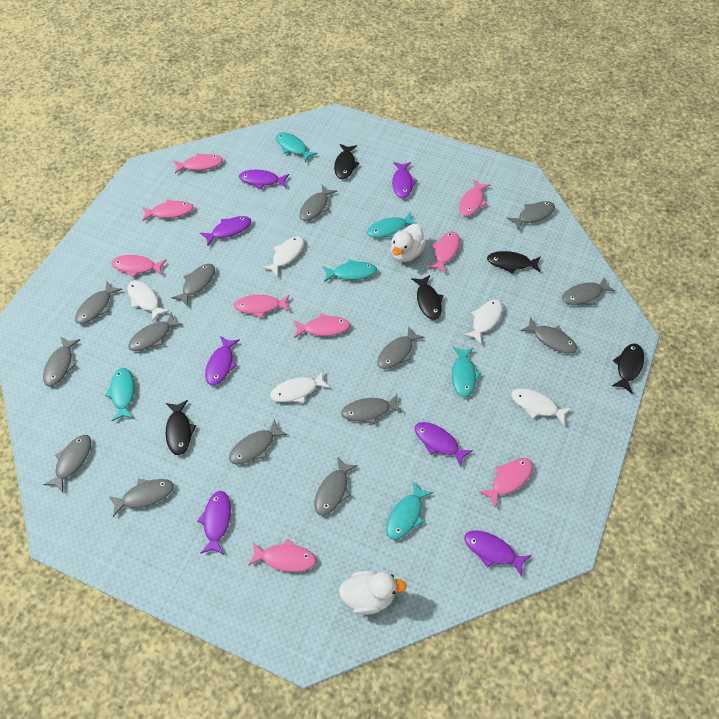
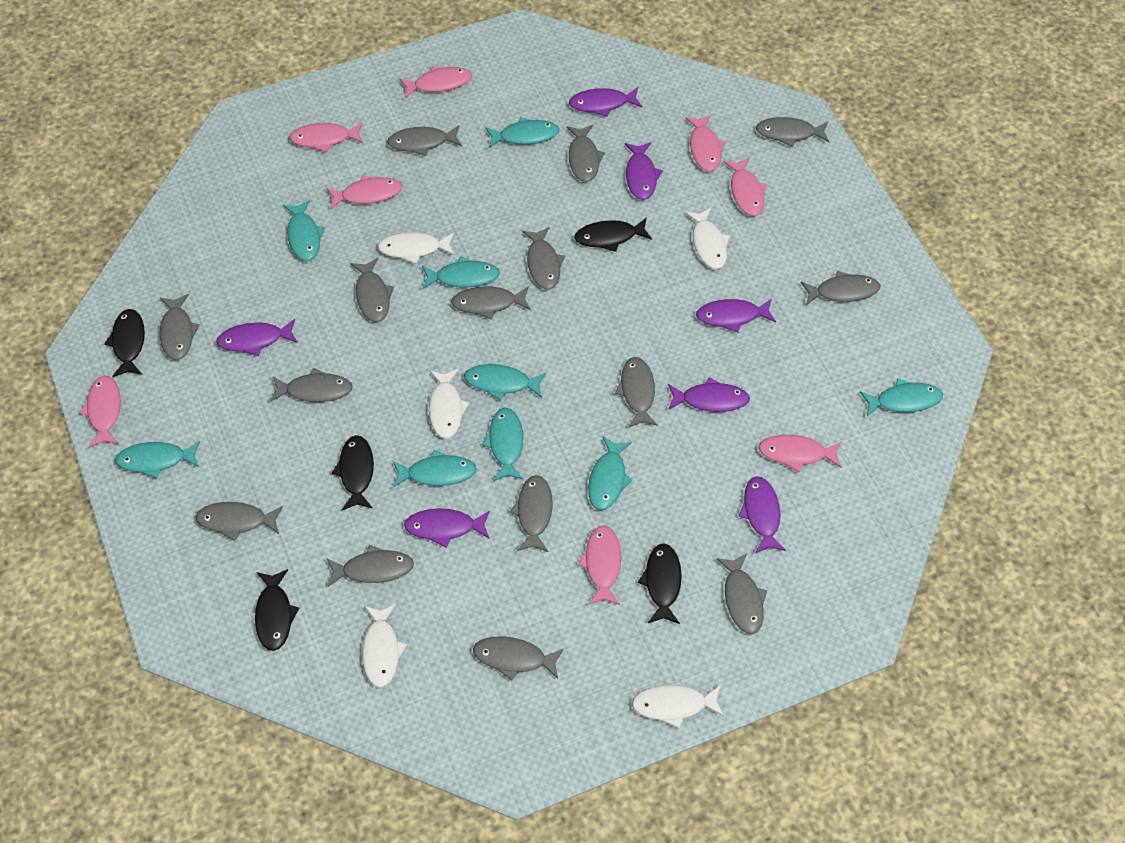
grey fish: 14 -> 15
pink fish: 9 -> 8
turquoise fish: 6 -> 9
white duck: 2 -> 0

